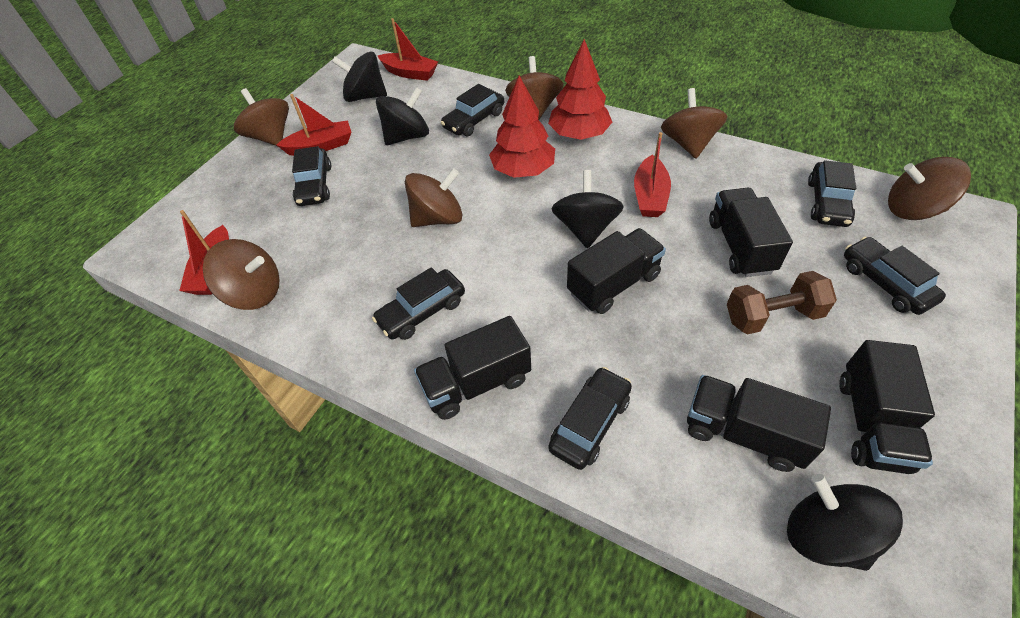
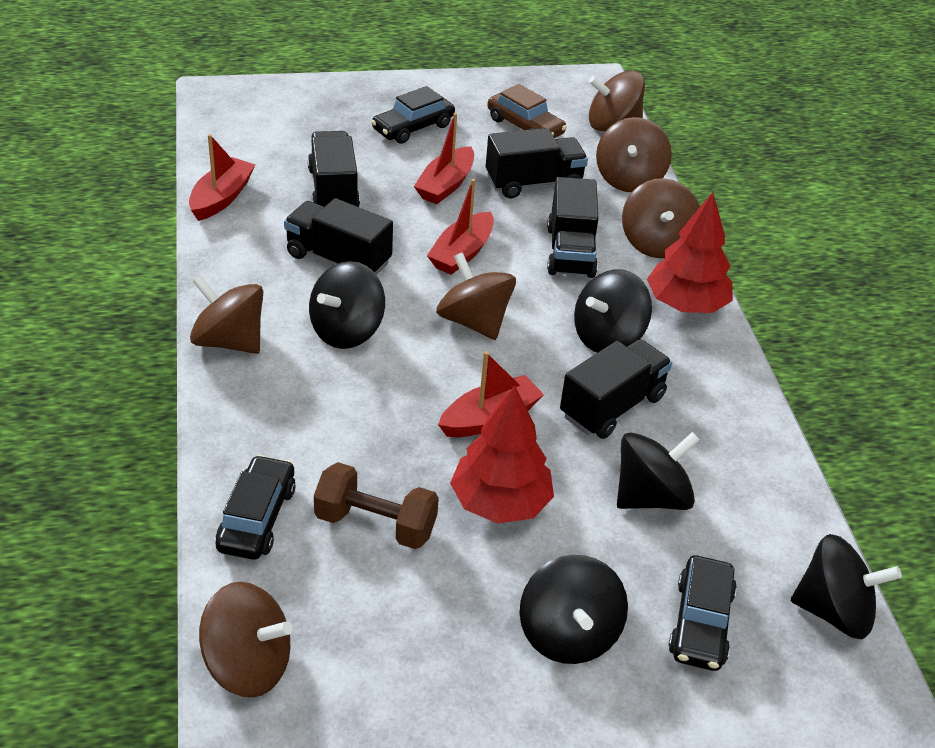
black car: 6 -> 3
black spinning top: 4 -> 5
brown car: 0 -> 1

